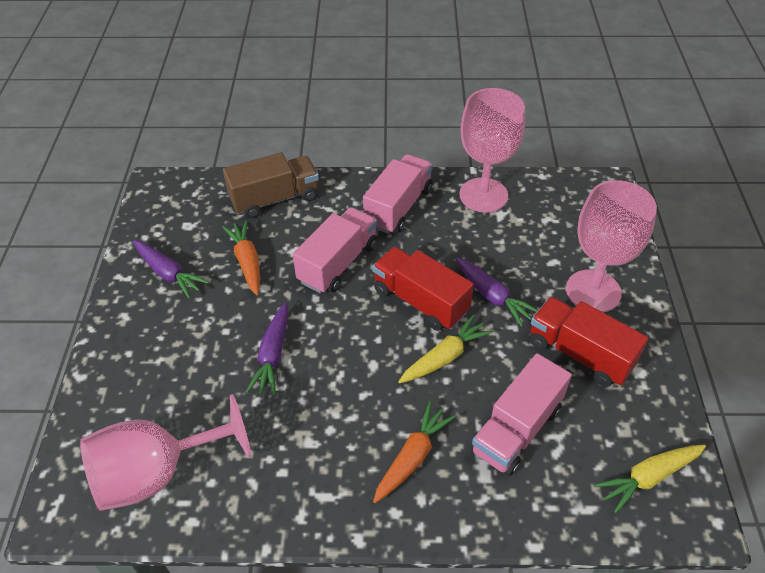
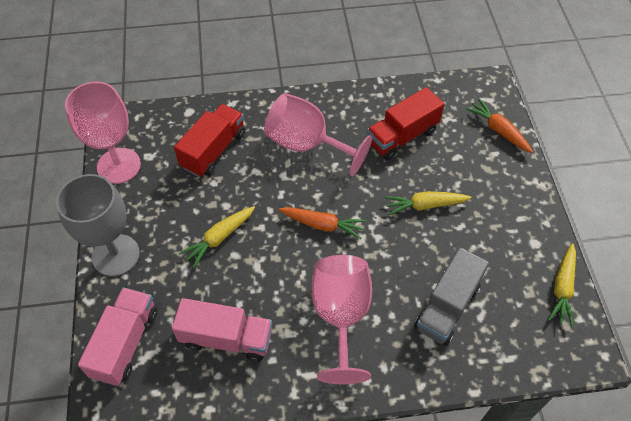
brown truck: 1 -> 0
grey goblet: 0 -> 1
grey truck: 0 -> 1
pink truck: 3 -> 2
purple carrot: 3 -> 0
yellow carrot: 2 -> 3

